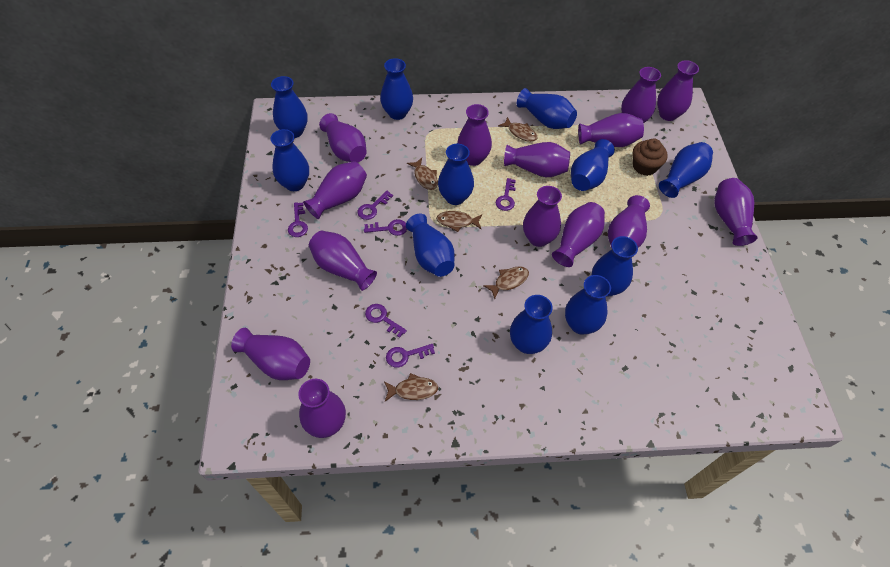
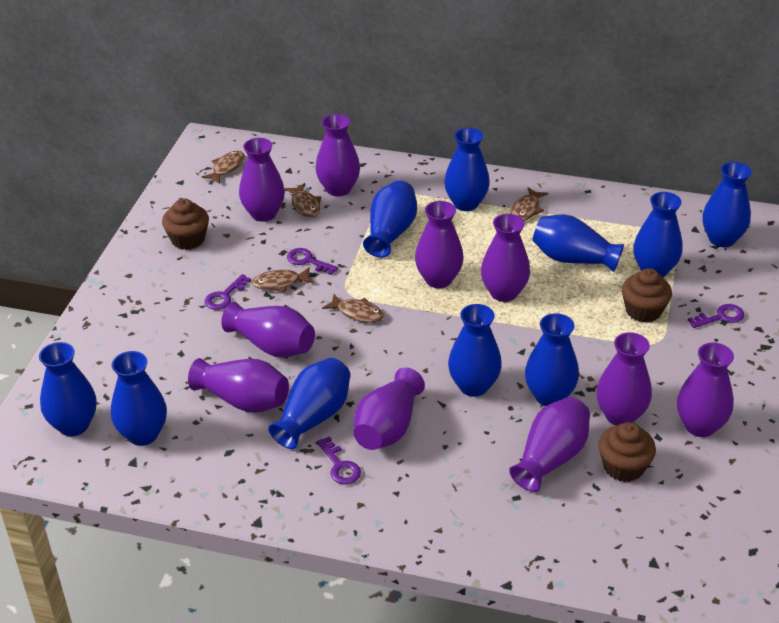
blue vase: 11 -> 10
brown cupcake: 1 -> 3
purple key: 6 -> 4
purple vase: 14 -> 10

